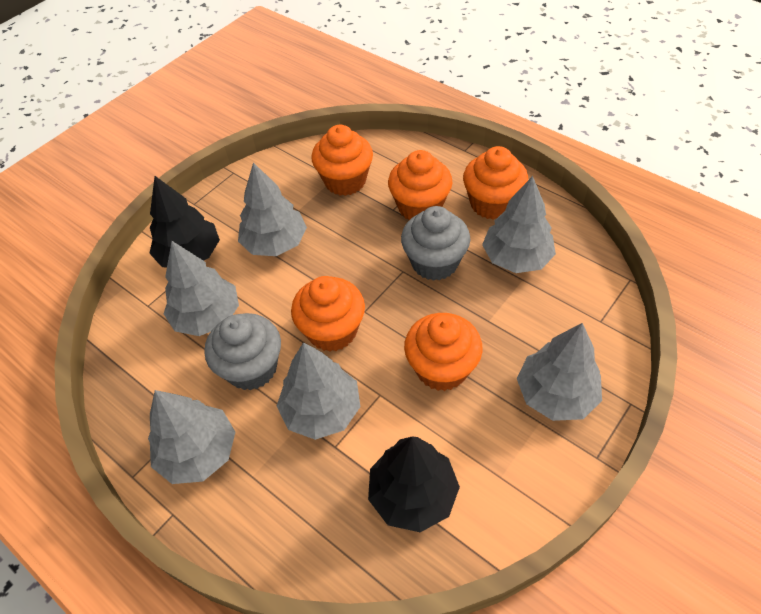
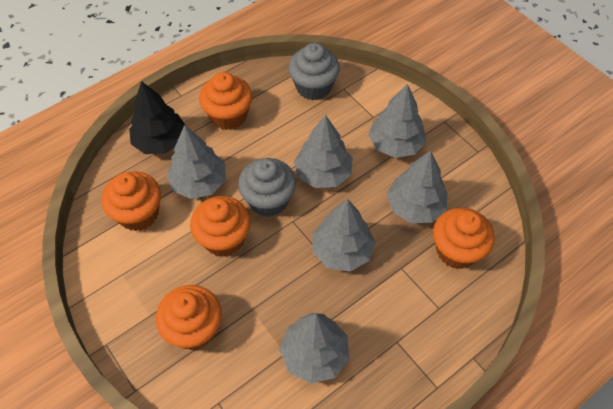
black tree: 2 -> 1

